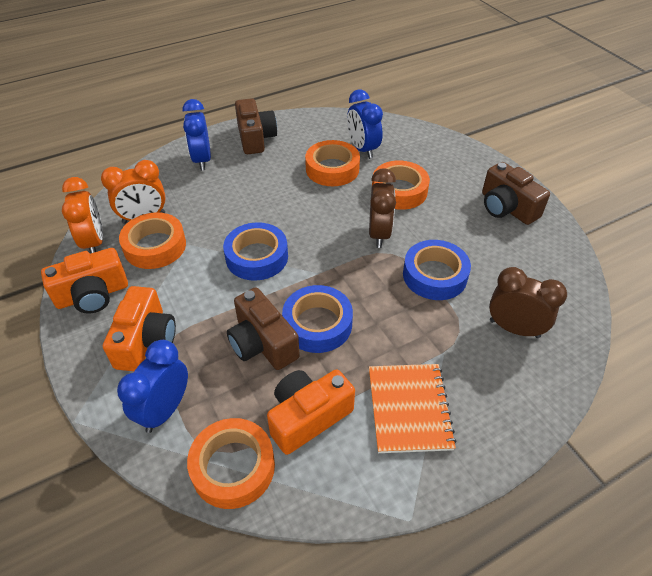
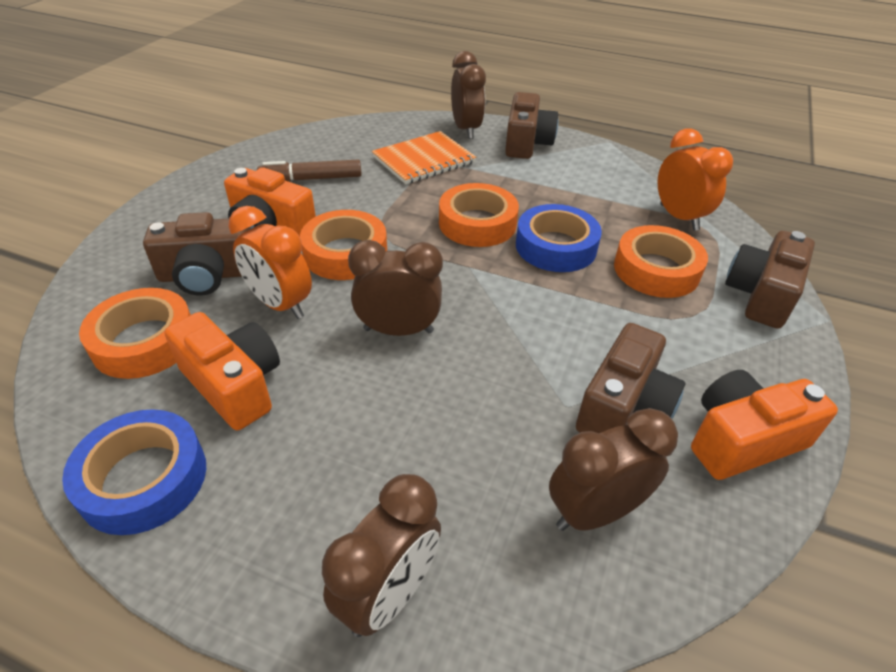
blue clock: 3 -> 0
blue tape: 3 -> 2
brown camera: 3 -> 4
brown clock: 2 -> 4
brown marker: 0 -> 1

